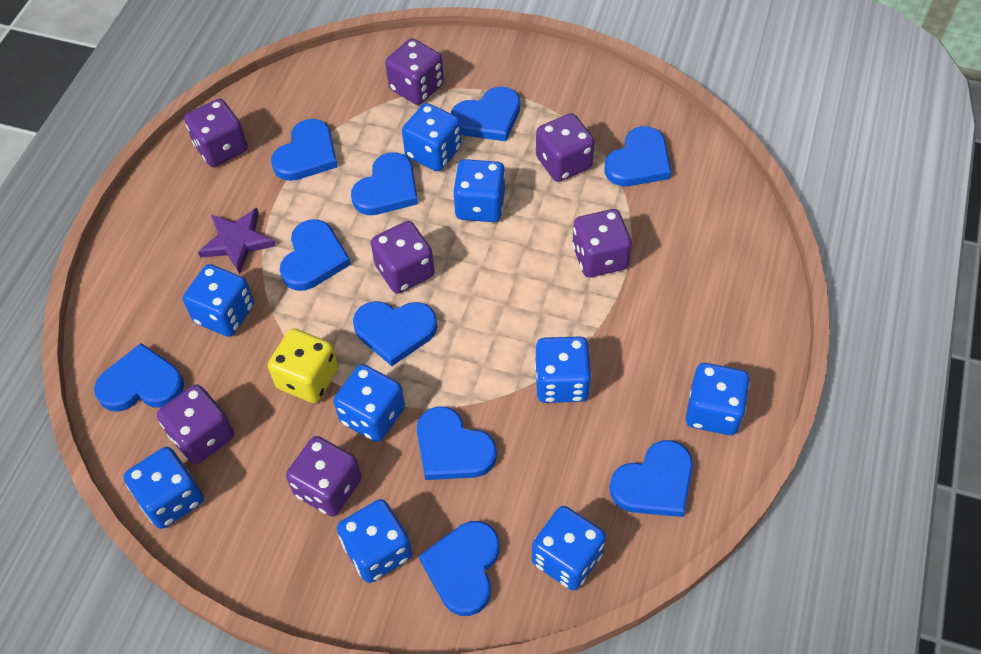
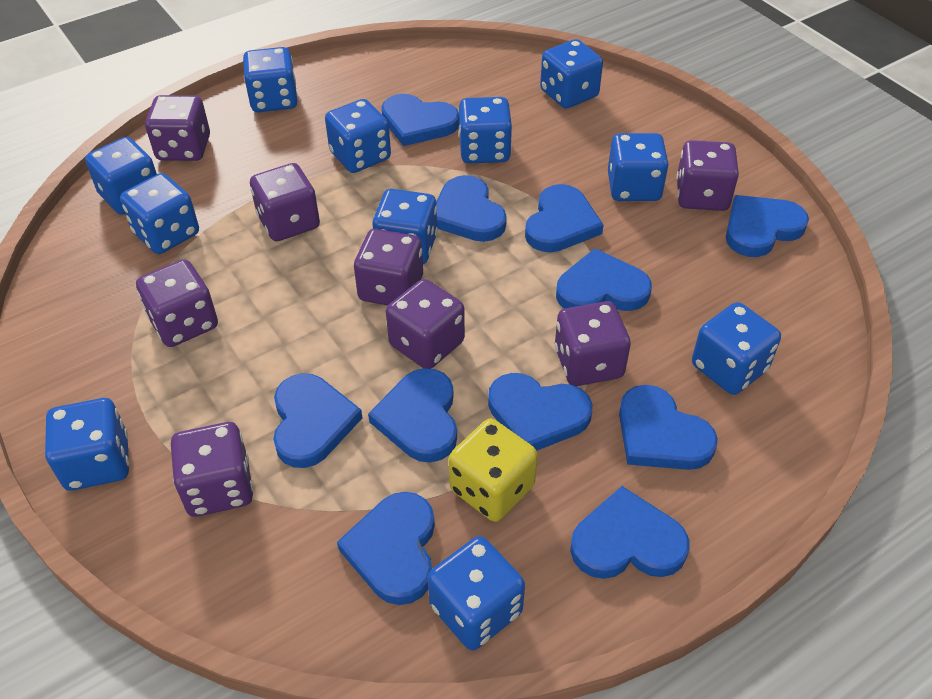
blue dice: 9 -> 11
blue heart: 10 -> 11
purple dice: 7 -> 8
purple star: 1 -> 0

